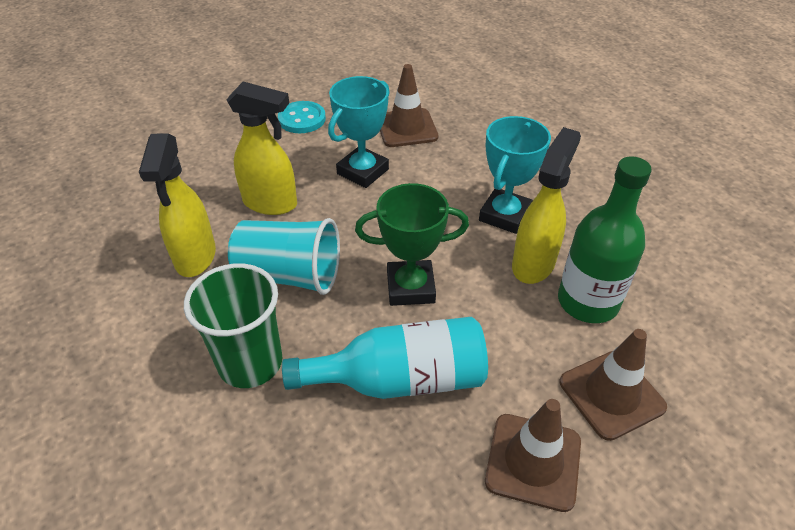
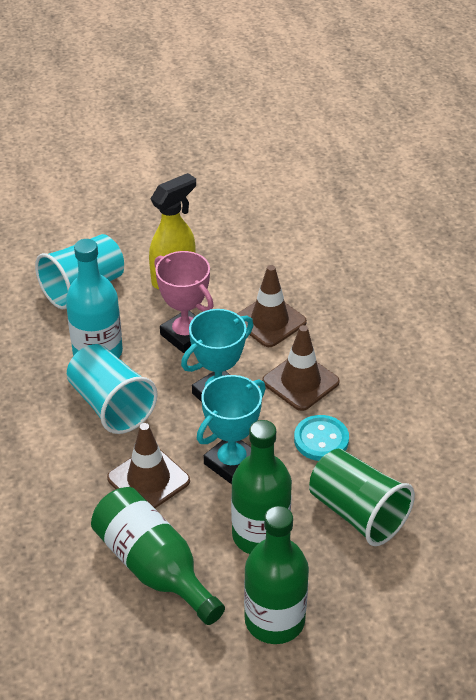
green bottle: 1 -> 3
green trophy: 1 -> 0
pink trophy: 0 -> 1
turquoise cup: 1 -> 2
yellow spray bottle: 3 -> 1

